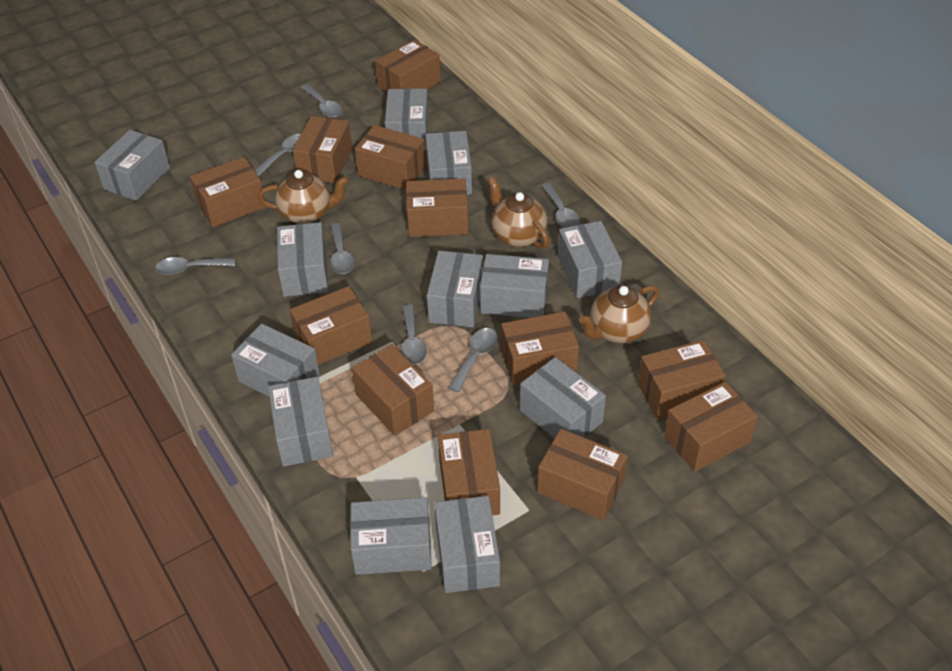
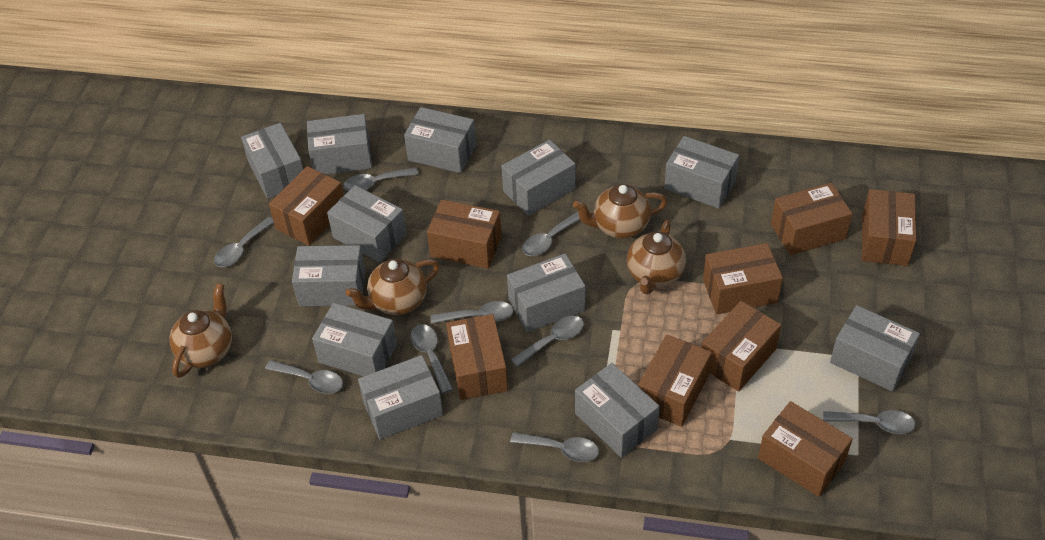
brown box: 12 -> 9
brown teapot: 3 -> 4
grey spoon: 7 -> 9

